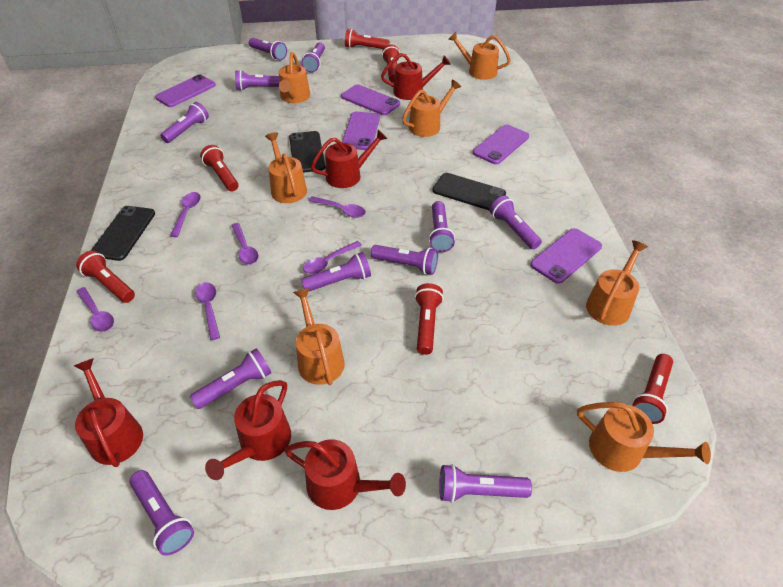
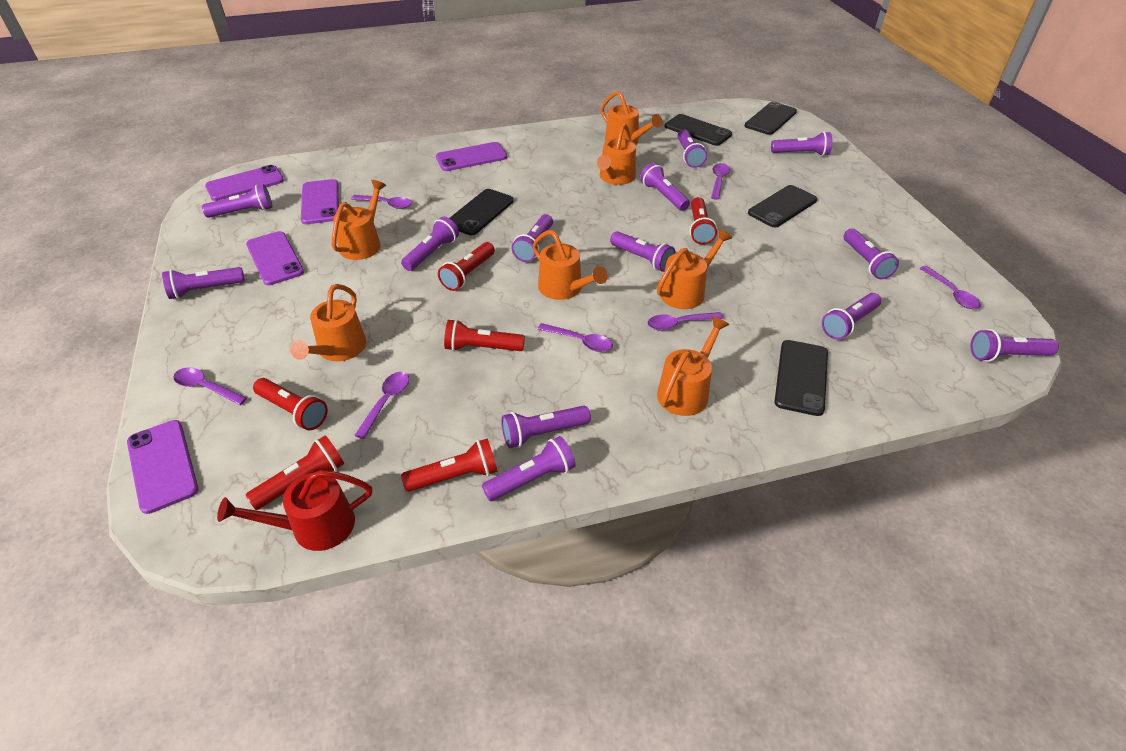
black phone: 3 -> 5
purple flashlight: 11 -> 13
purple spoon: 6 -> 7
red watering can: 5 -> 1

